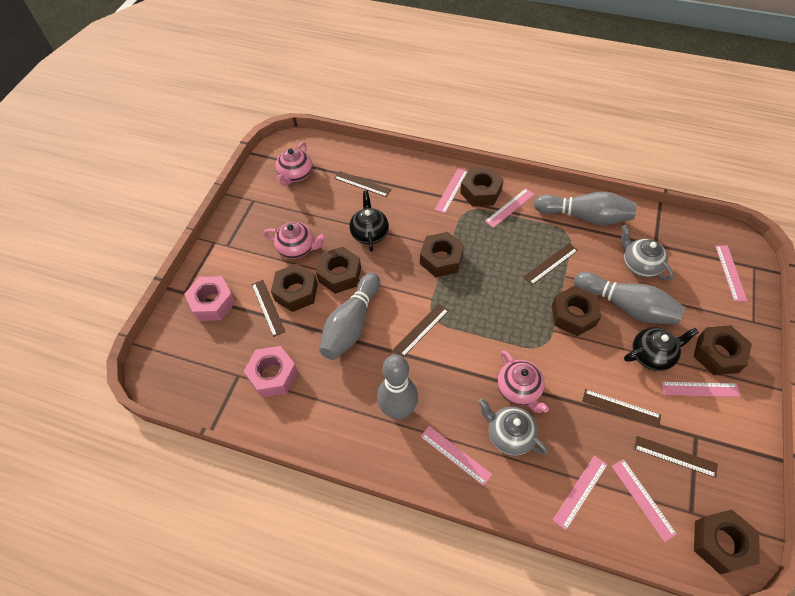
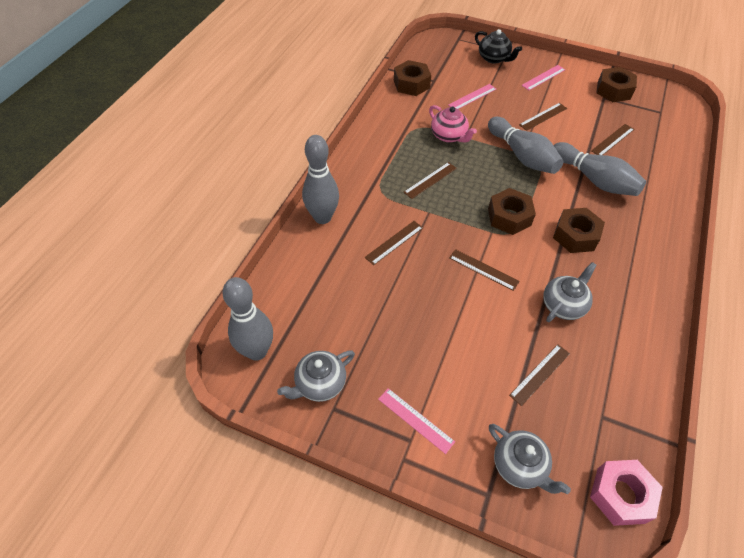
black teapot: 2 -> 1
brown nut: 7 -> 4
grey teapot: 2 -> 3
pink nut: 2 -> 1
pink ruler: 7 -> 3
pink teapot: 3 -> 1

